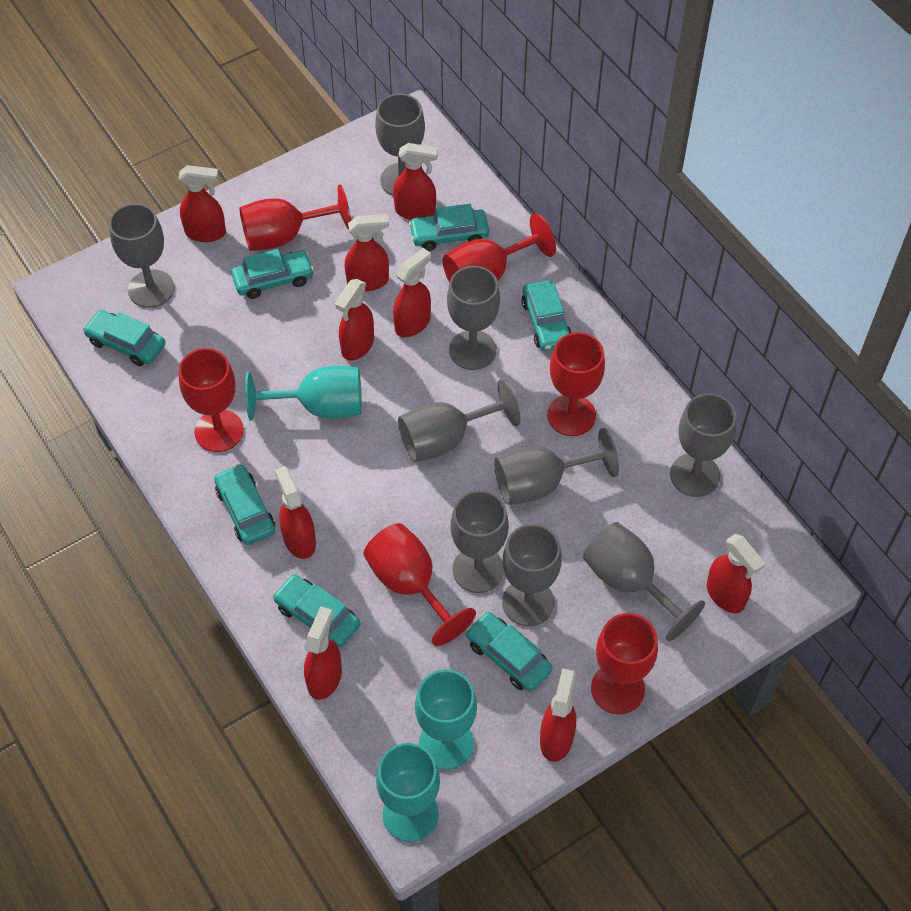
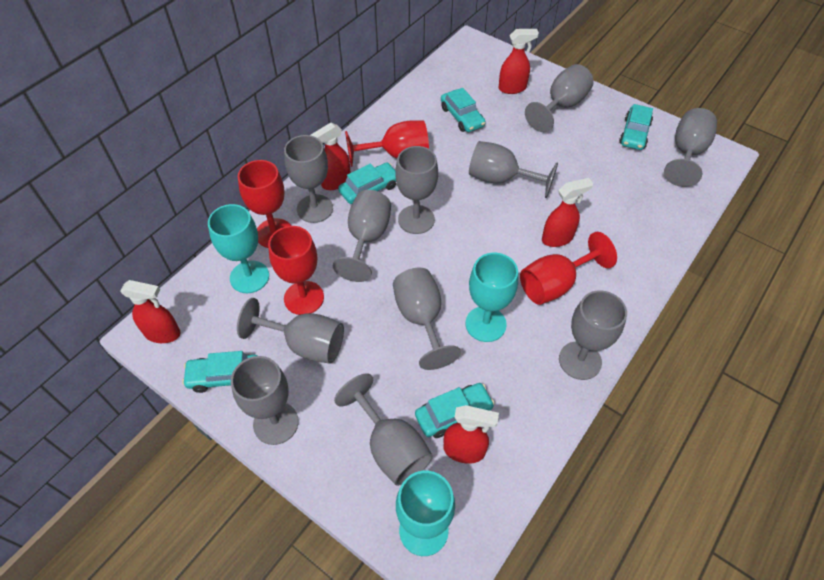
grey goblet: 9 -> 11
red goblet: 6 -> 4
red spray bottle: 9 -> 5
turquoise car: 7 -> 5

